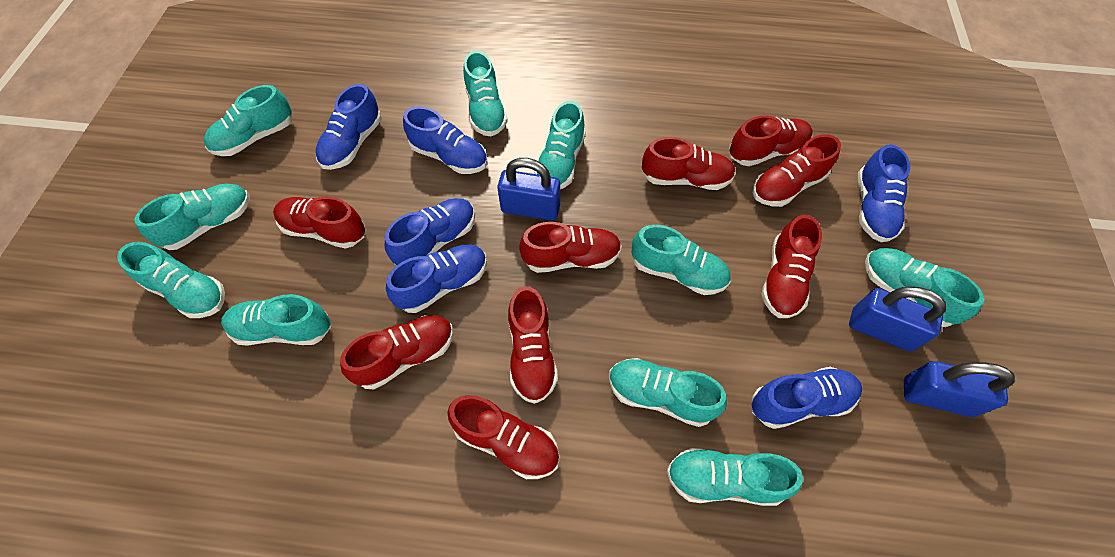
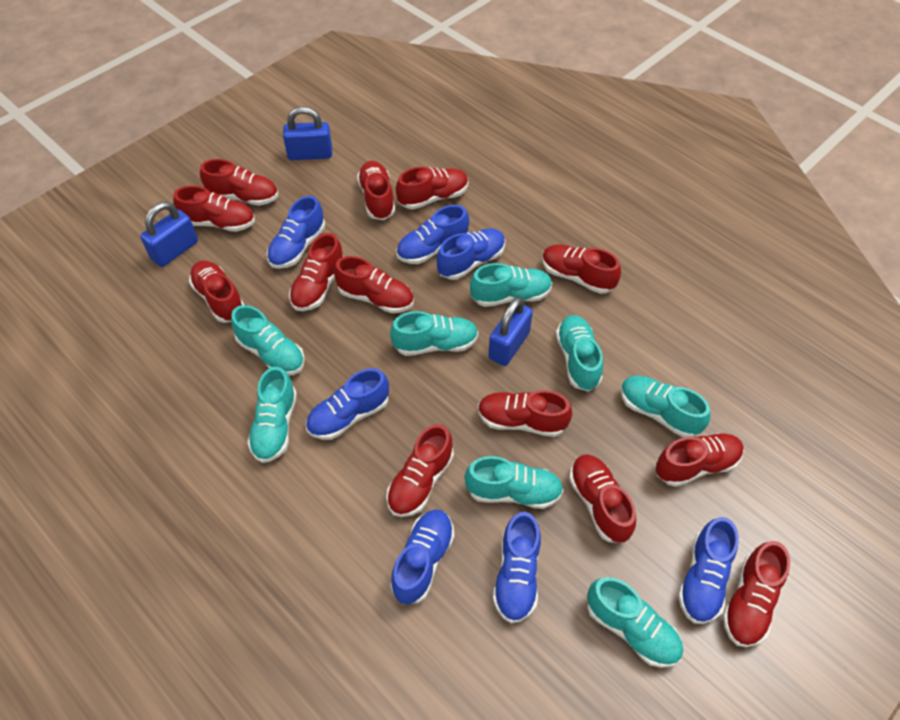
blue shoe: 6 -> 7
red shoe: 9 -> 13
turquoise shoe: 10 -> 8

